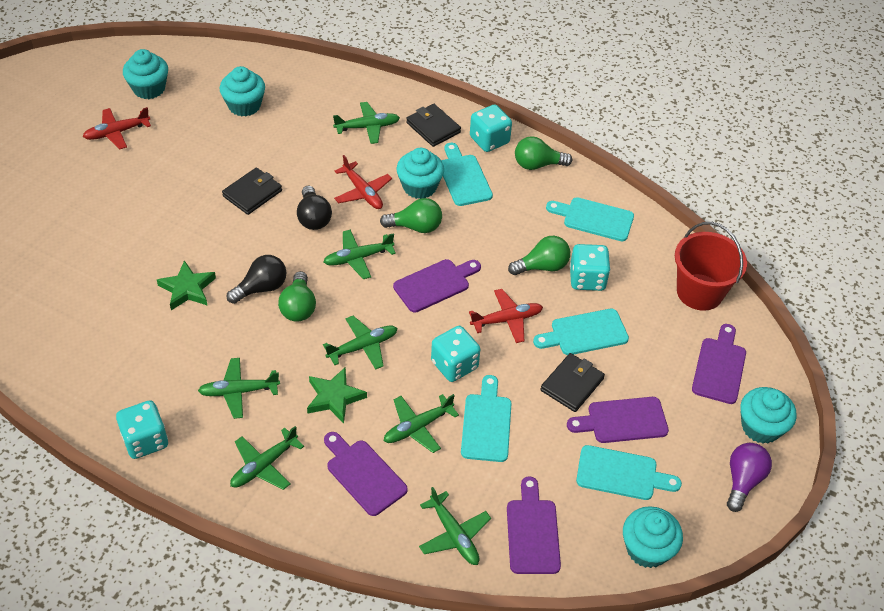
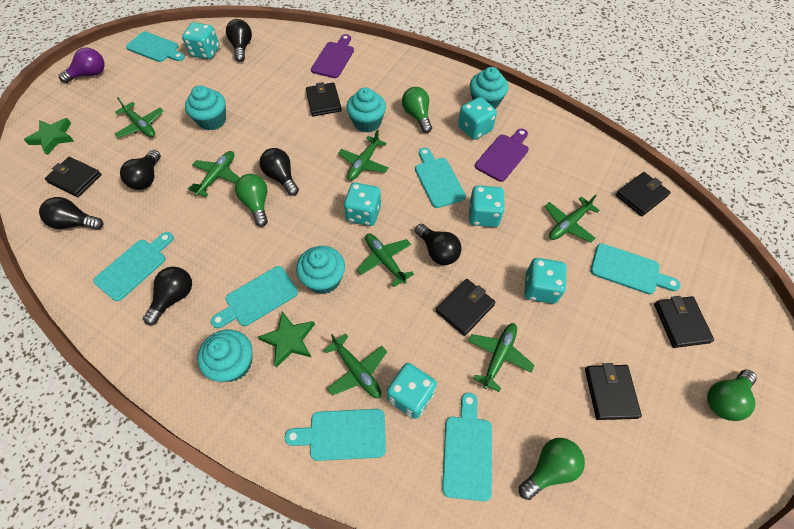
black light bulb: 2 -> 6
black wallet: 3 -> 6
purple cutting board: 5 -> 2
red bucket: 1 -> 0
red plane: 3 -> 0
turquoise cutting board: 5 -> 7
turquoise dice: 4 -> 6

